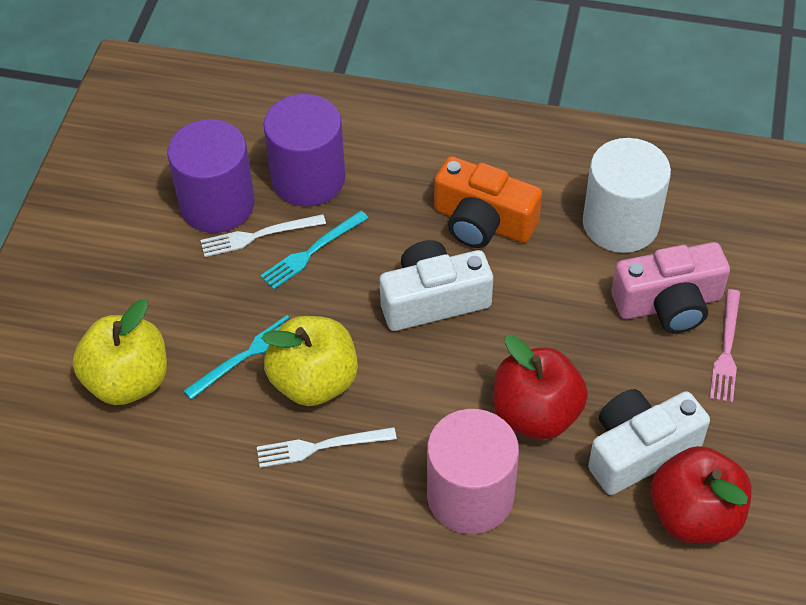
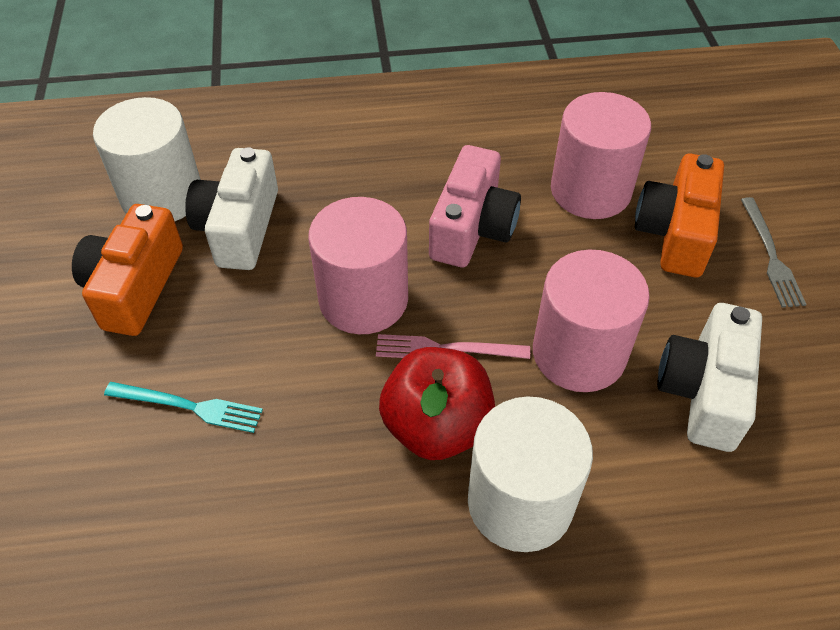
grey fork: 0 -> 1
orange camera: 1 -> 2
pink cylinder: 1 -> 3
purple cylinder: 2 -> 0
red apple: 2 -> 1
turquoise fork: 2 -> 1
white cylinder: 1 -> 2
white fork: 2 -> 0
yellow apple: 2 -> 0

